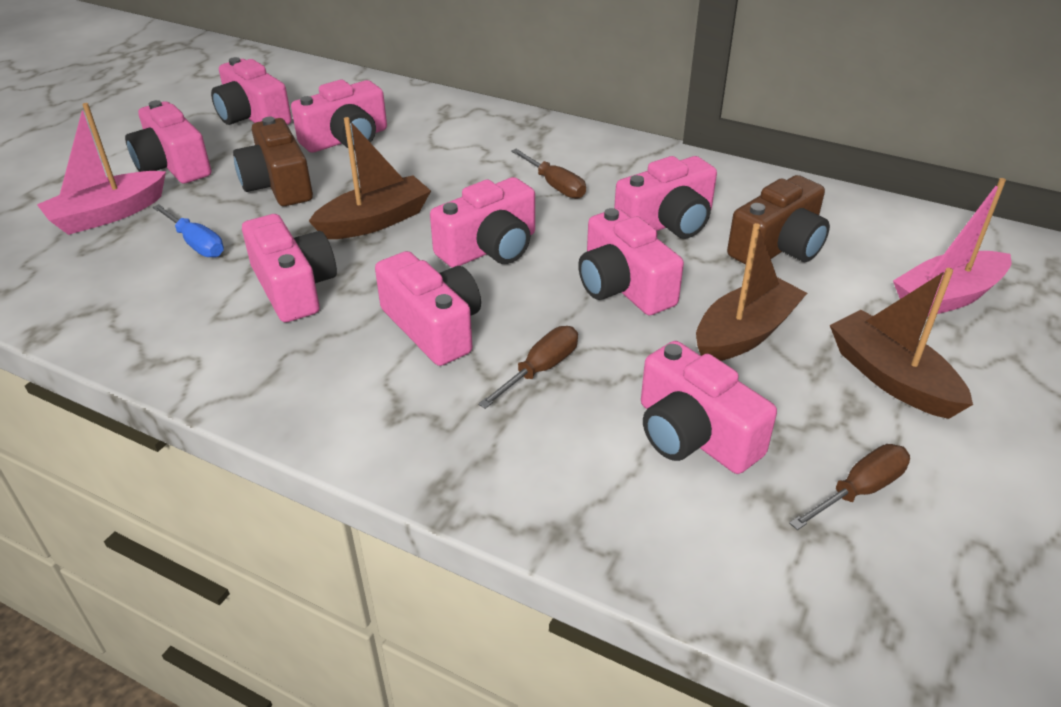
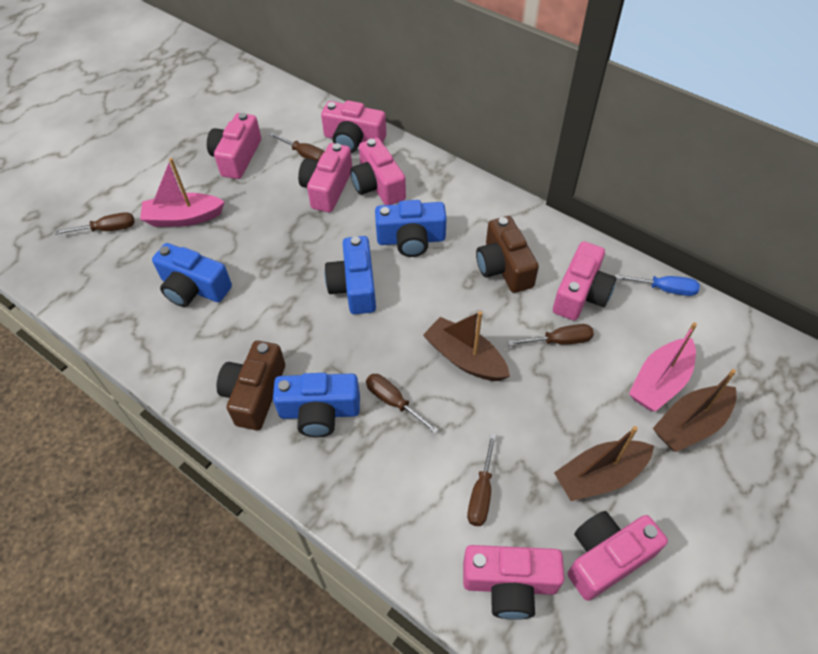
blue camera: 0 -> 4
brown screwdriver: 3 -> 5
pink camera: 9 -> 7

